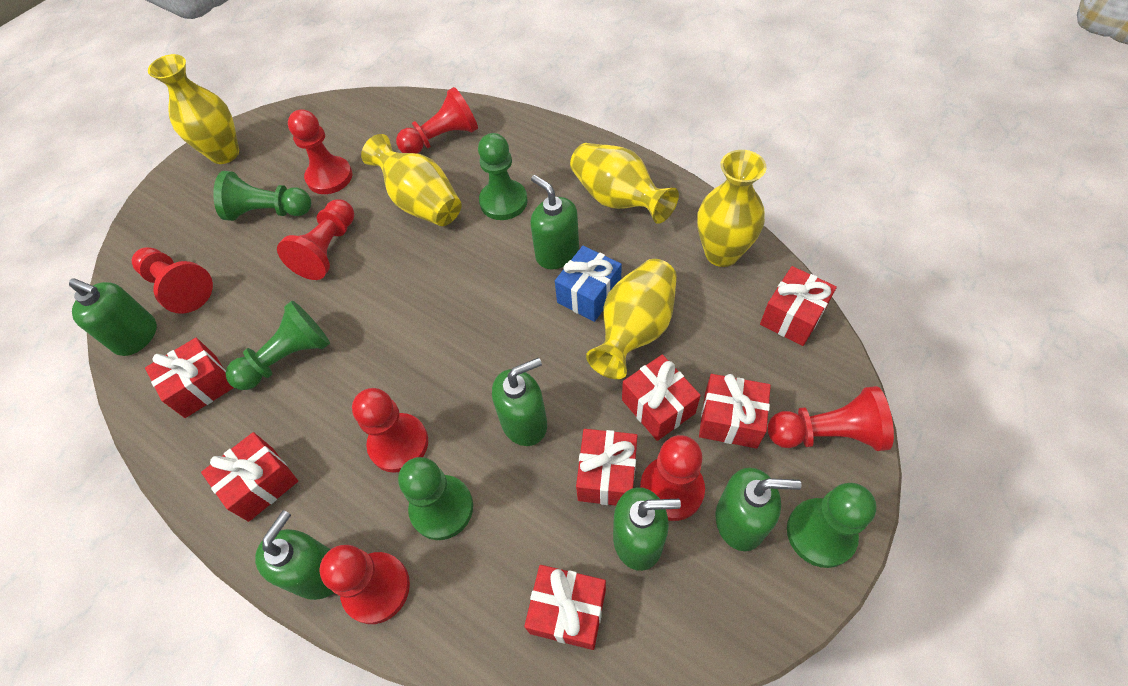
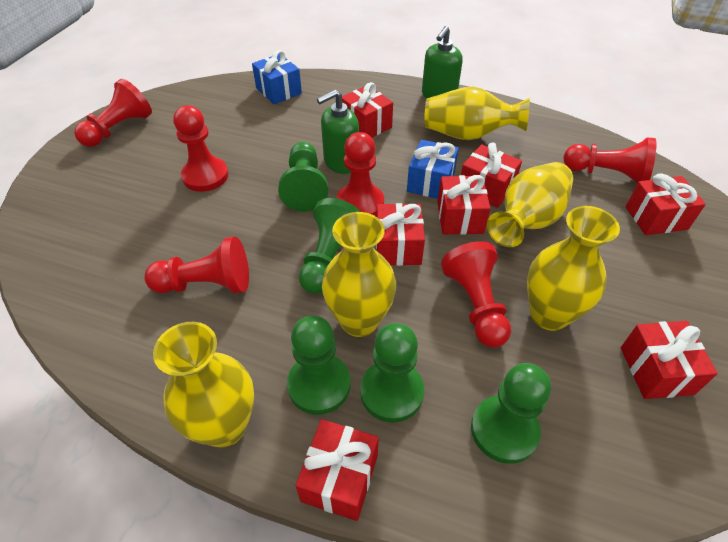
blue gift: 1 -> 2
green soap dispenser: 6 -> 2
red pawn: 8 -> 6

